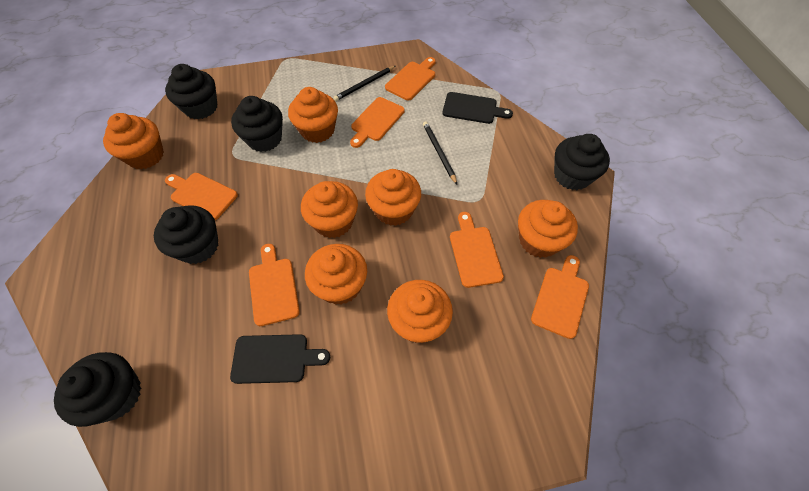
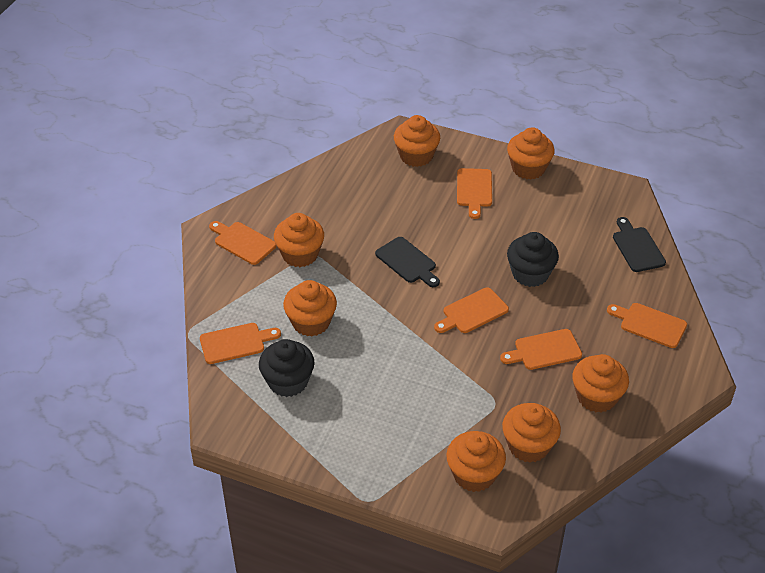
black cupcake: 5 -> 2
black pencil: 2 -> 0

